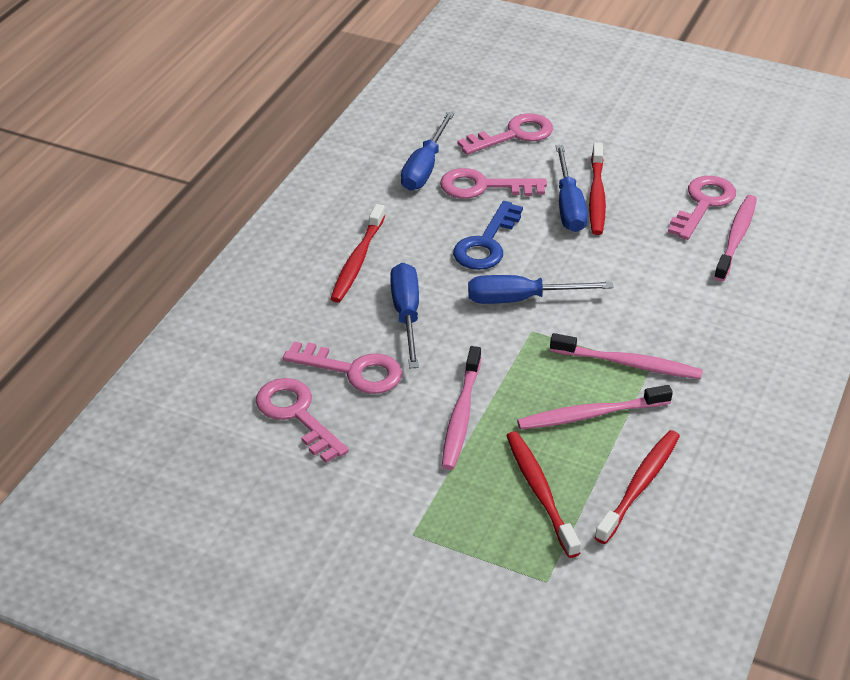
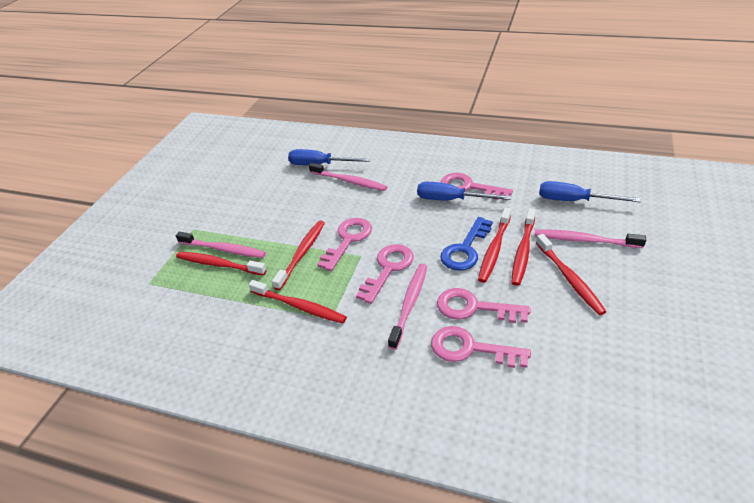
blue screwdriver: 4 -> 3
red toothbrush: 4 -> 6

